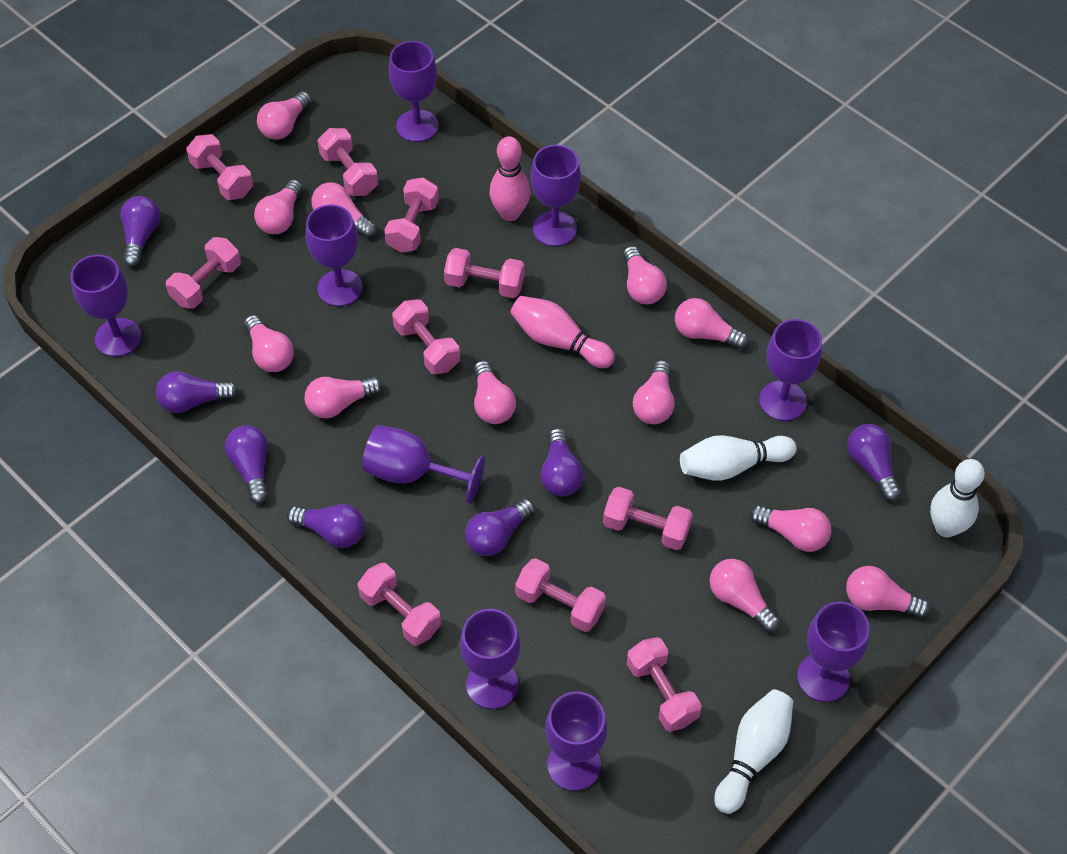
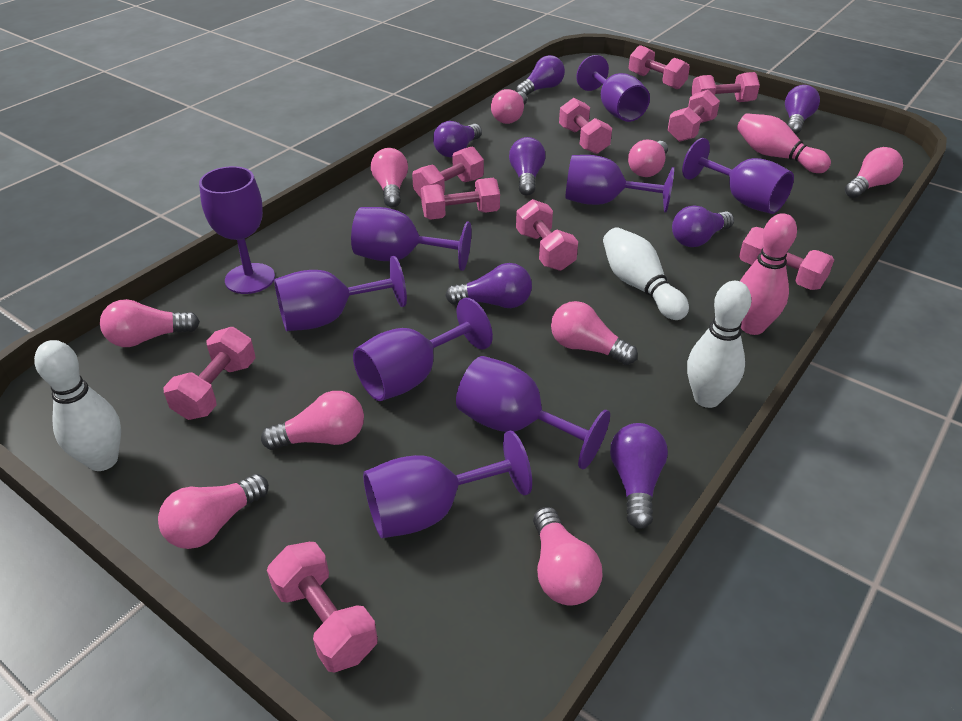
pink light bulb: 12 -> 9

